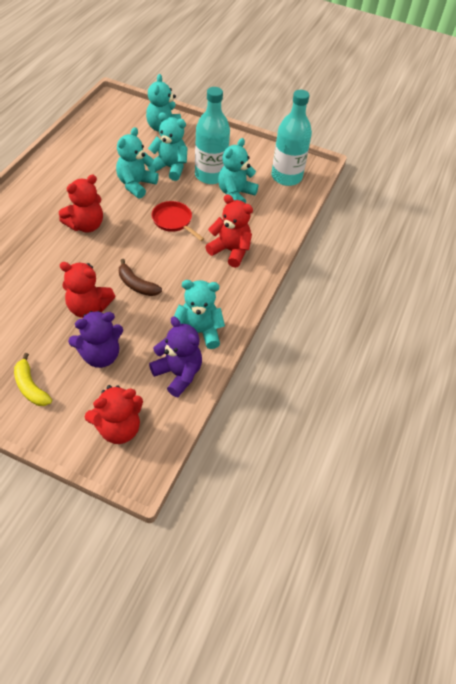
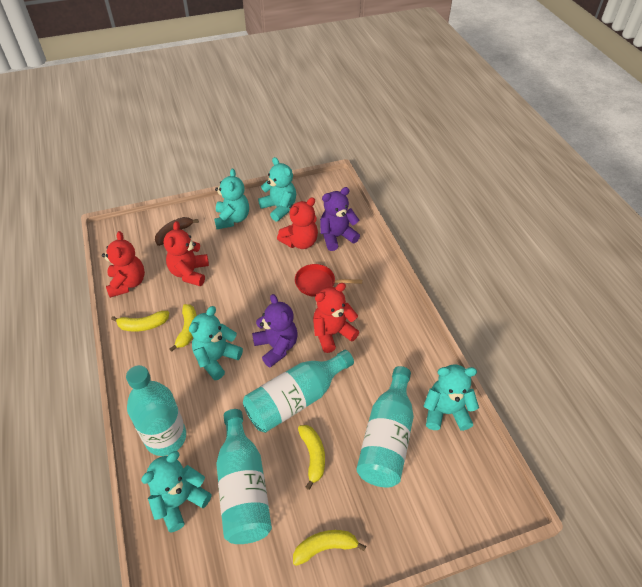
turquoise bottle: 2 -> 4
yellow banana: 1 -> 4

